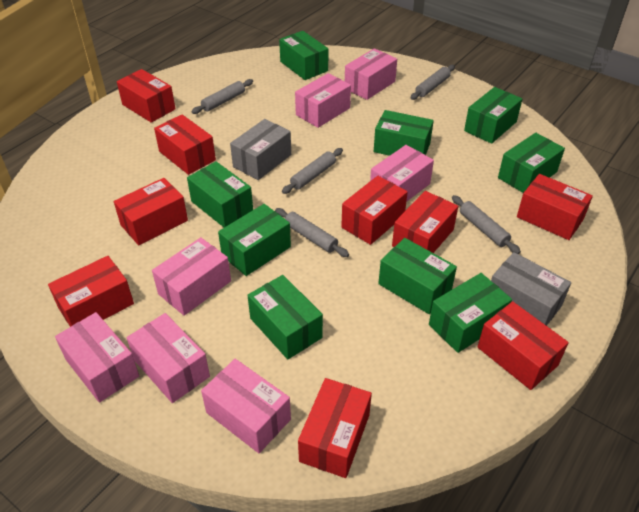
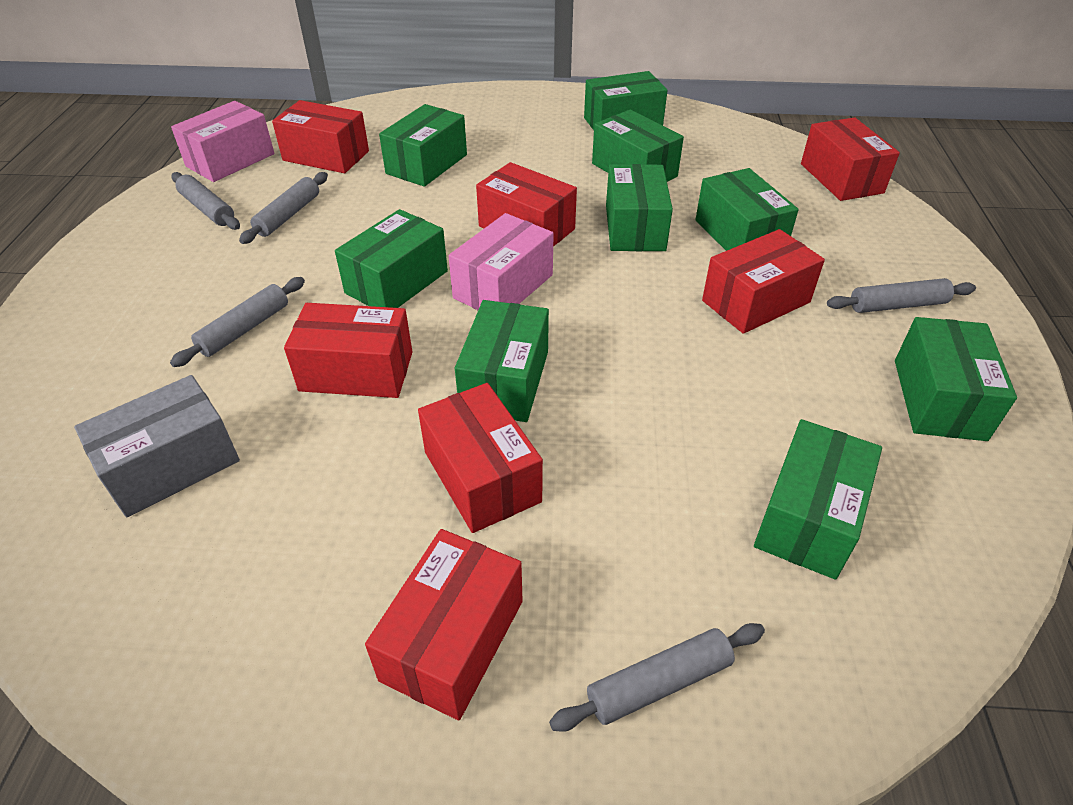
grey box: 2 -> 1
pink box: 7 -> 2
red box: 9 -> 7

